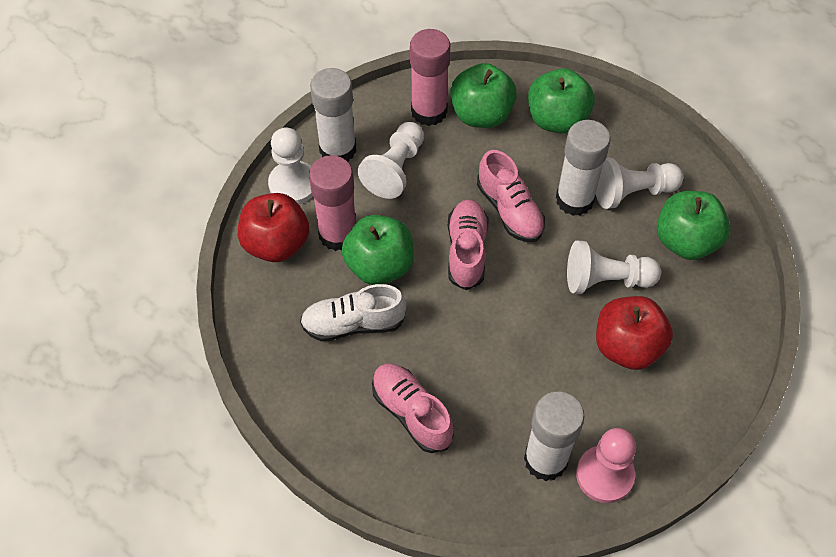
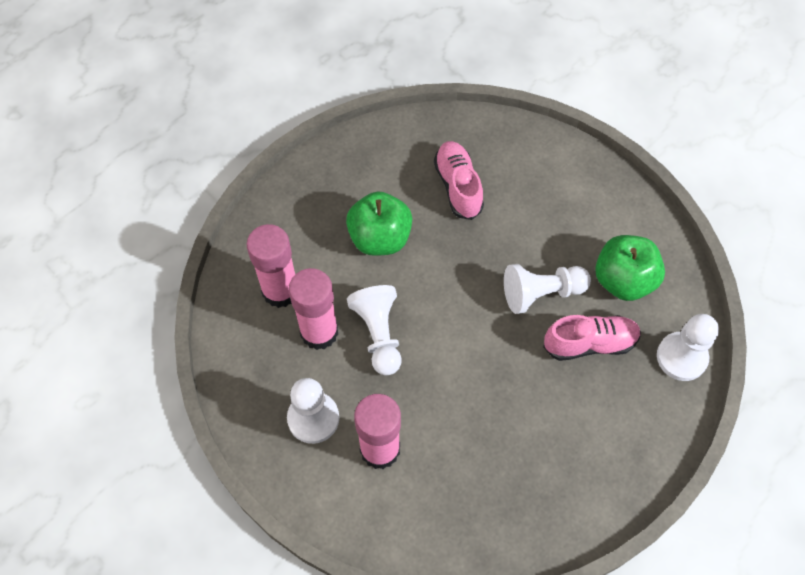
green apple: 4 -> 2
pink glue stick: 2 -> 3
pink pawn: 1 -> 0
pink shoe: 3 -> 2
red apple: 2 -> 0
white glue stick: 3 -> 0
white shoe: 1 -> 0

